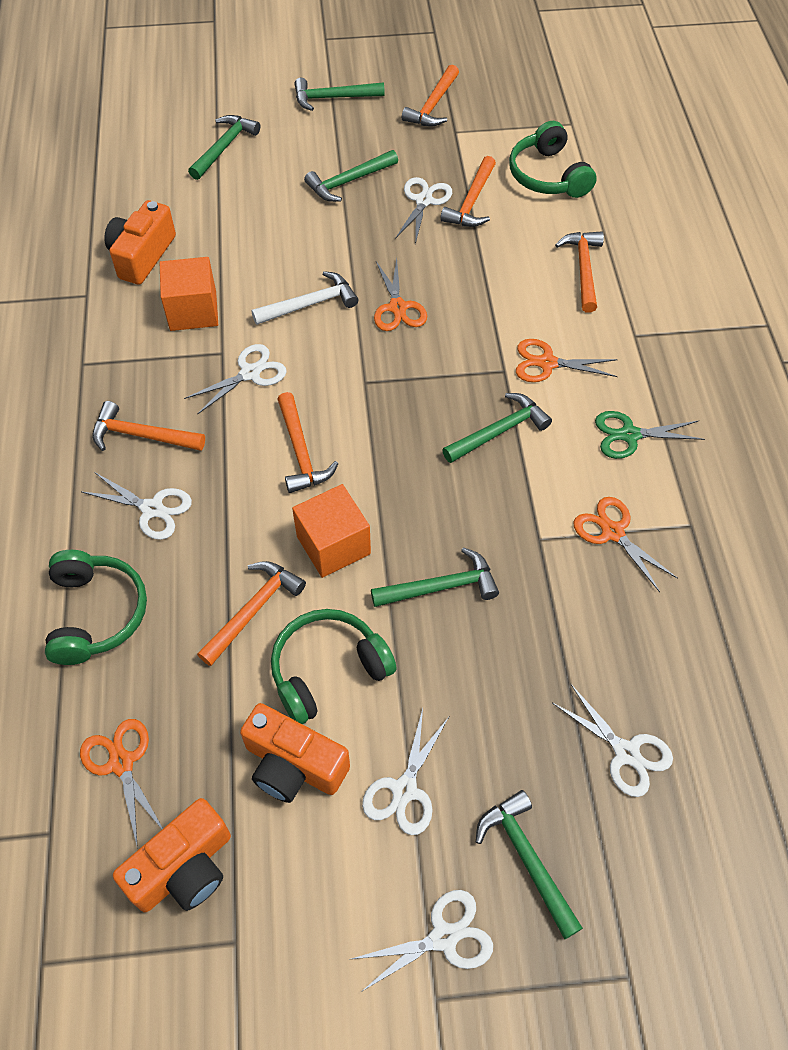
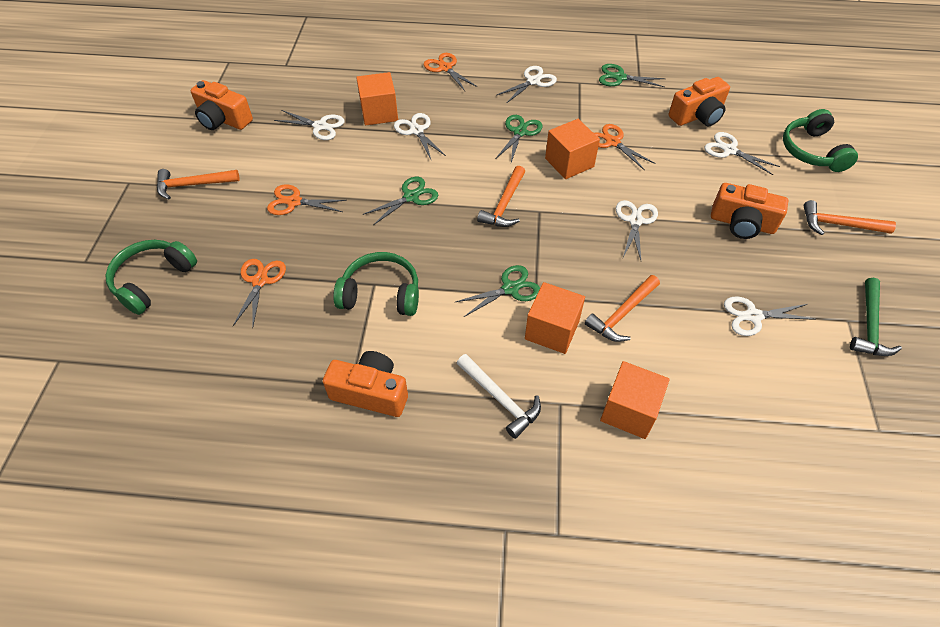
green hammer: 6 -> 1
green scissors: 1 -> 4
orange camera: 3 -> 4
orange cube: 2 -> 4
orange hammer: 6 -> 4

